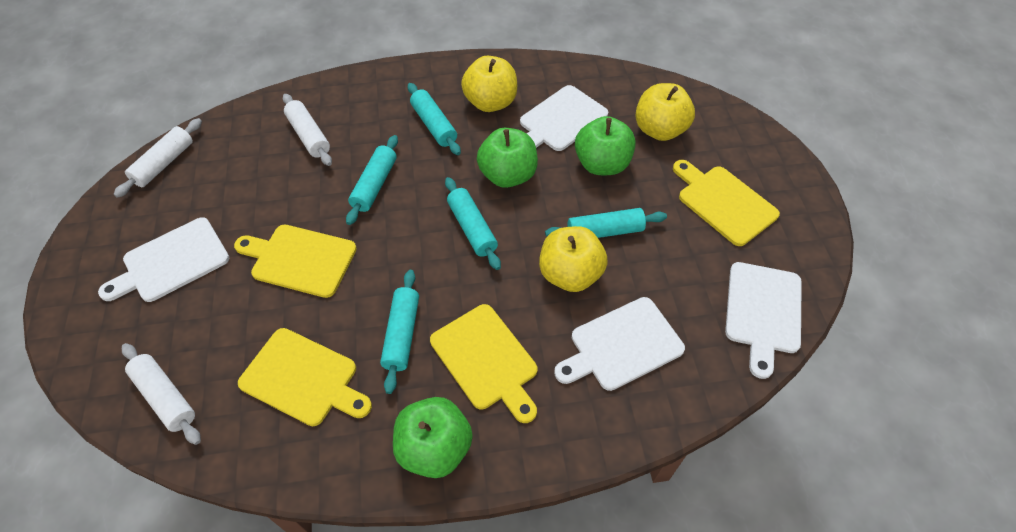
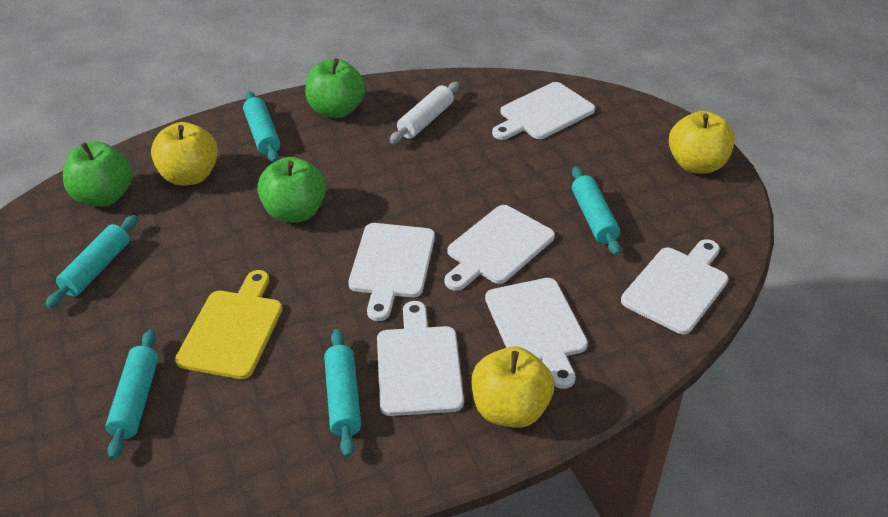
white cutting board: 4 -> 6
white rolling pin: 3 -> 1
yellow cutting board: 4 -> 1

